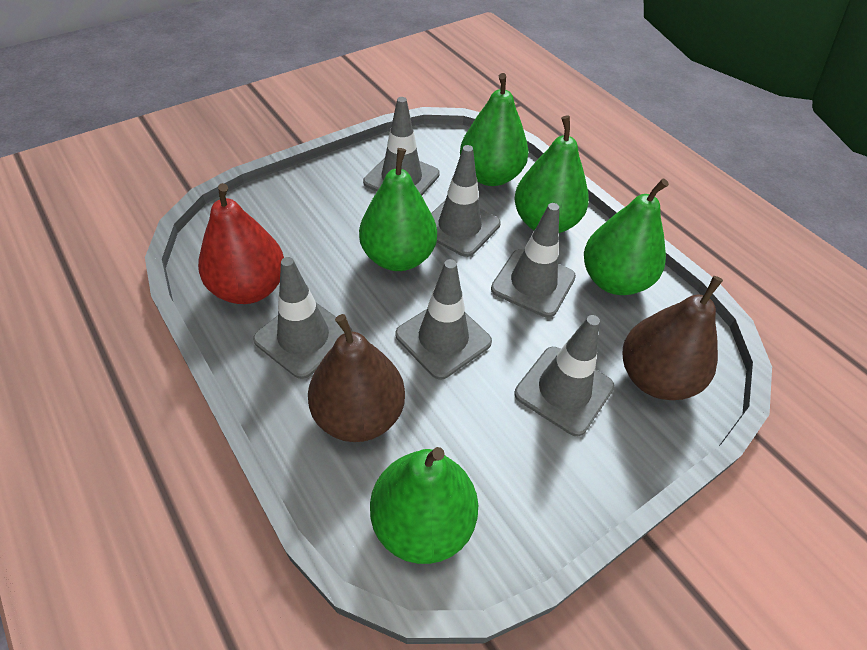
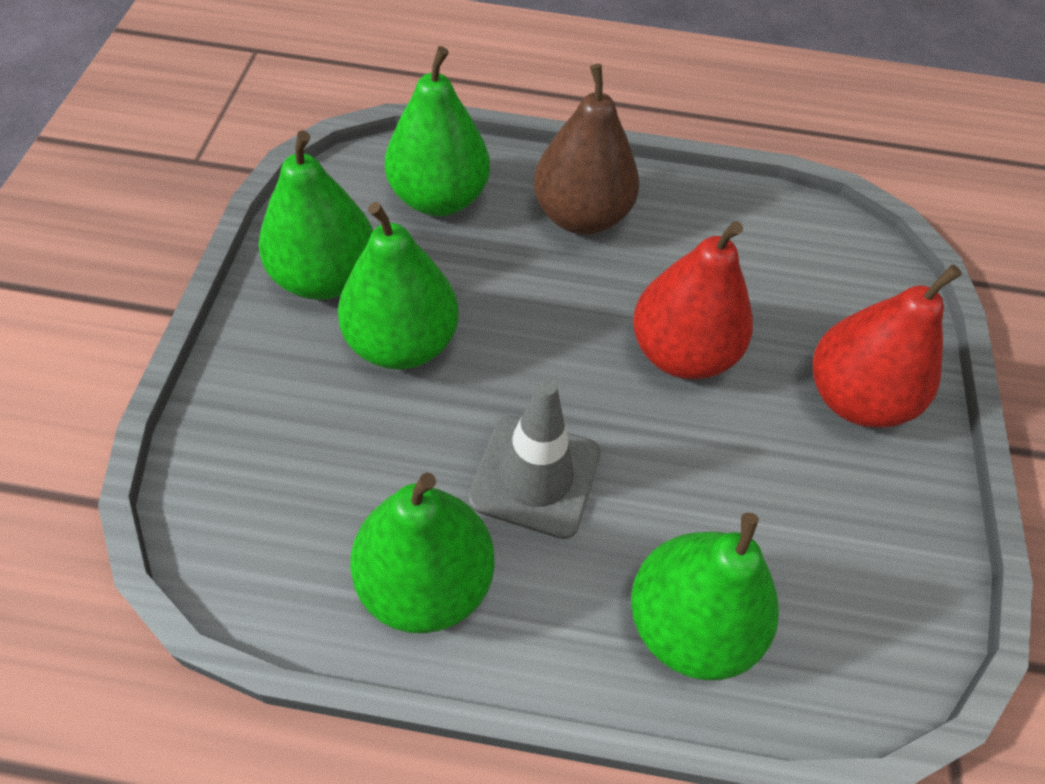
brown pear: 2 -> 1
grey traffic cone: 6 -> 1
red pear: 1 -> 2

